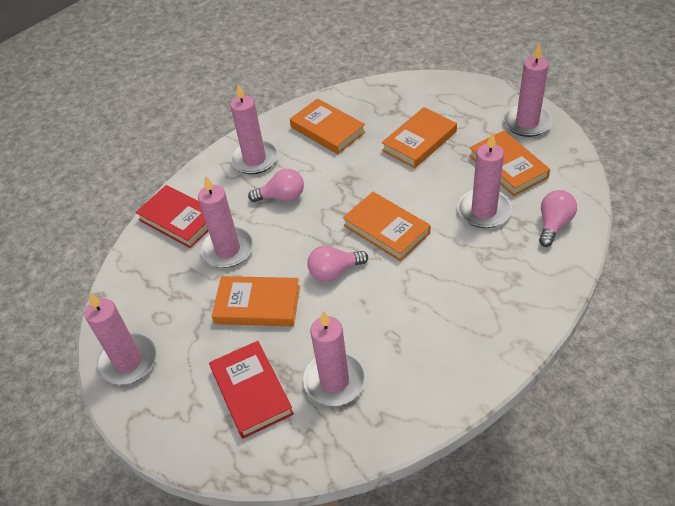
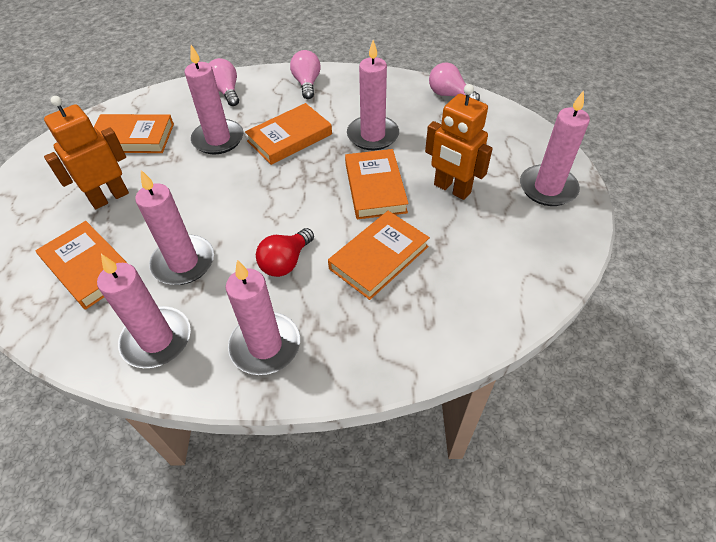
orange robot: 0 -> 2
red book: 2 -> 0
red light bulb: 0 -> 1

